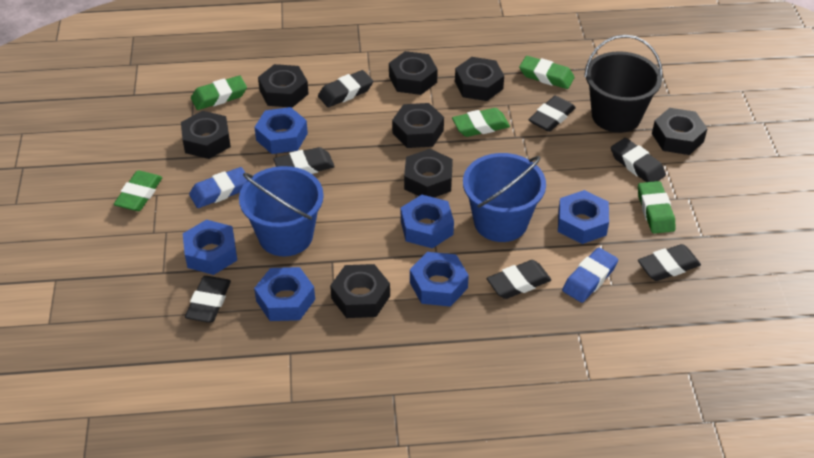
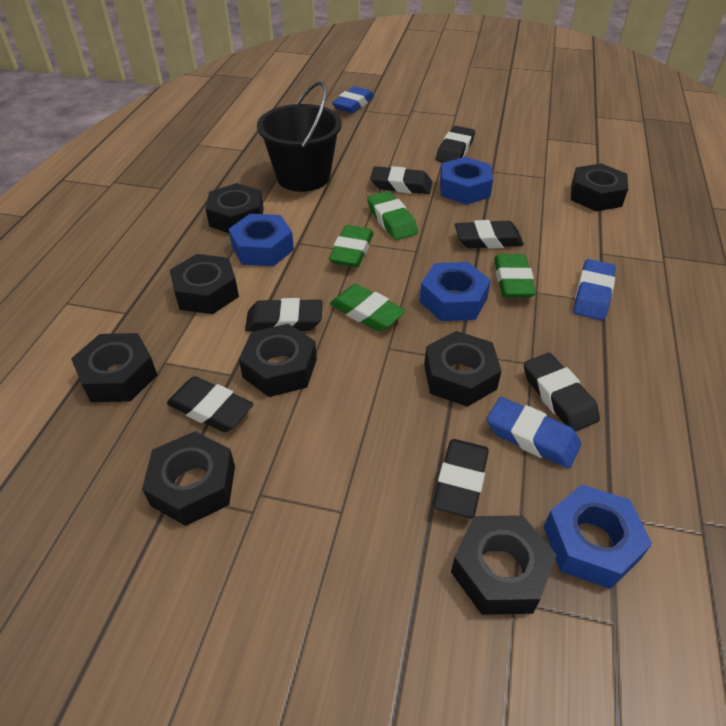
blue bucket: 2 -> 0
blue eraser: 2 -> 3
blue nut: 6 -> 4
green eraser: 5 -> 4

